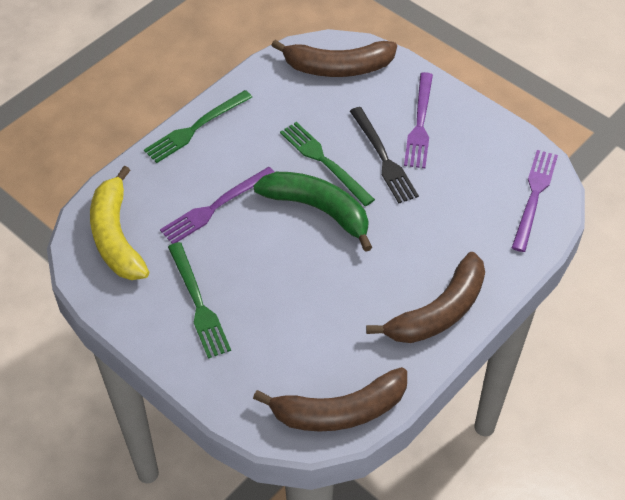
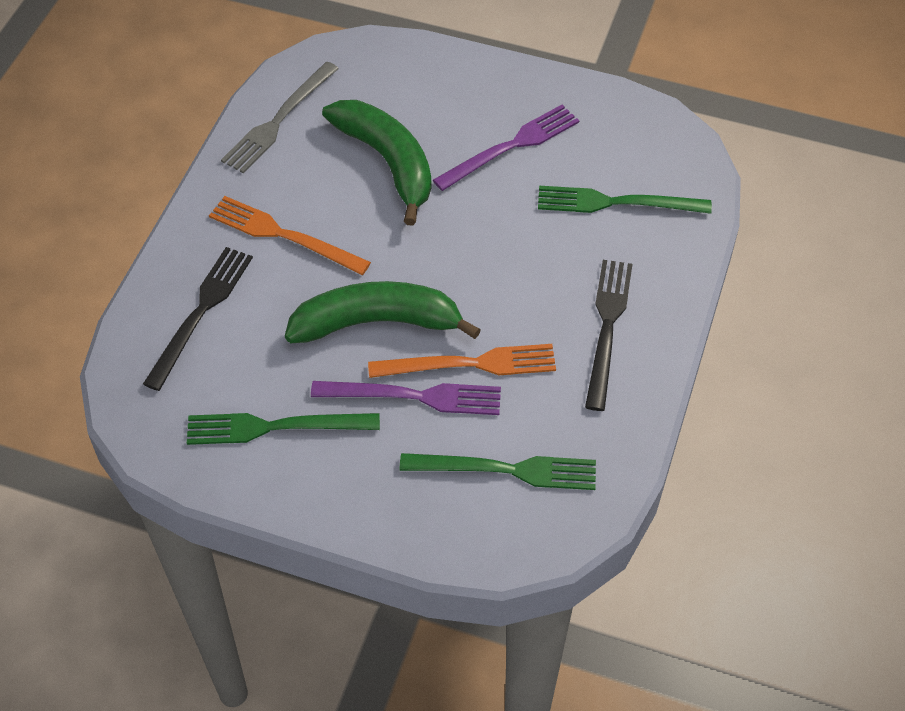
black fork: 1 -> 2
brown banana: 3 -> 0
green banana: 1 -> 2
grey fork: 0 -> 1
orange fork: 0 -> 2
purple fork: 3 -> 2
yellow banana: 1 -> 0

